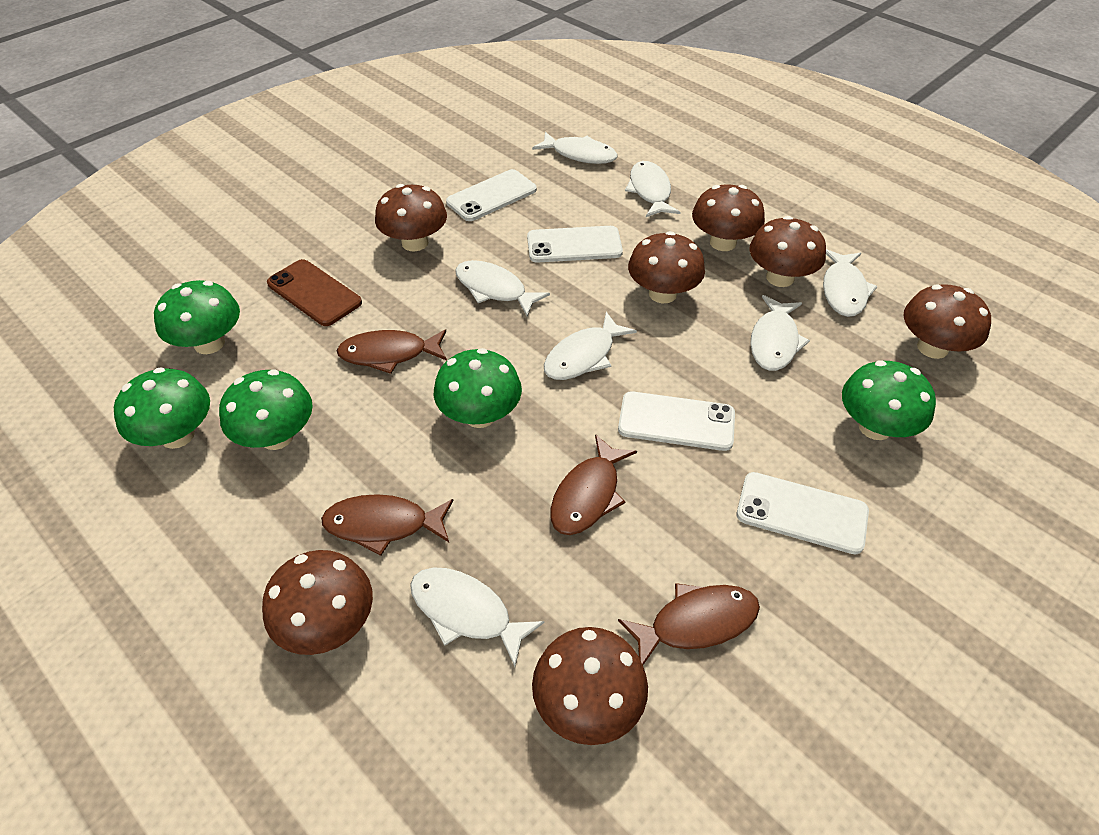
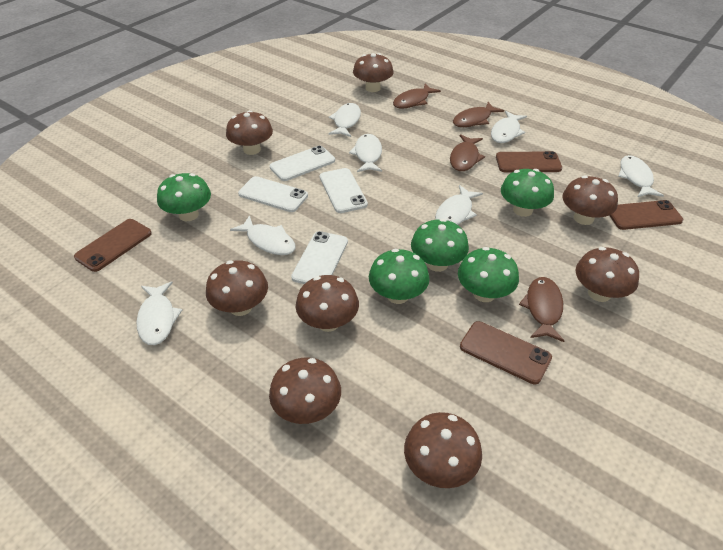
brown mushroom: 7 -> 8
brown phone: 1 -> 4

